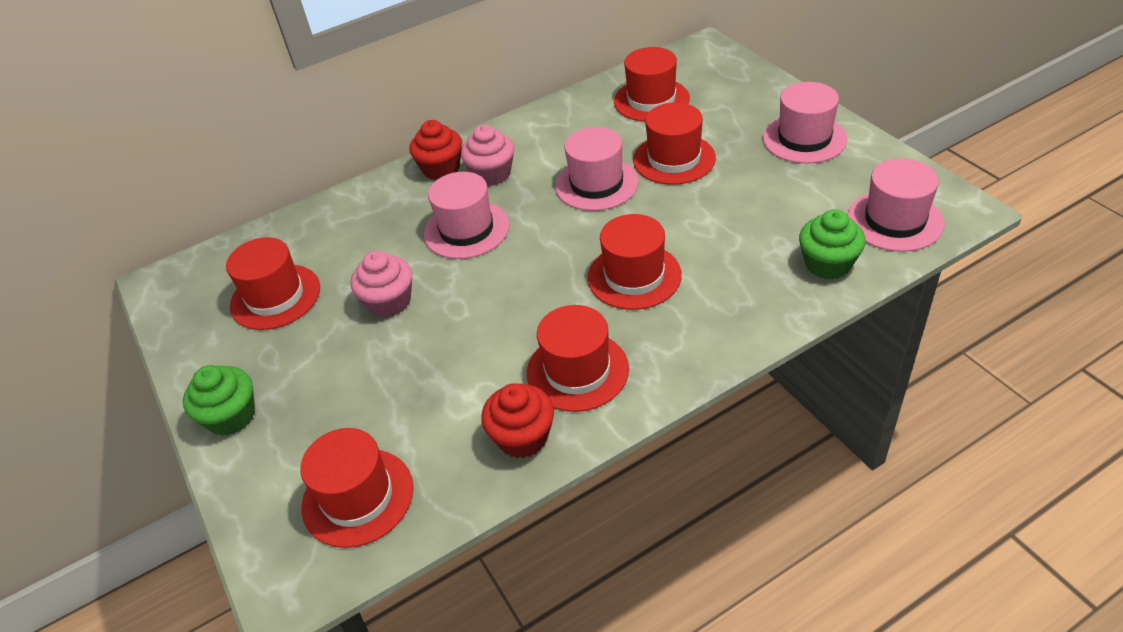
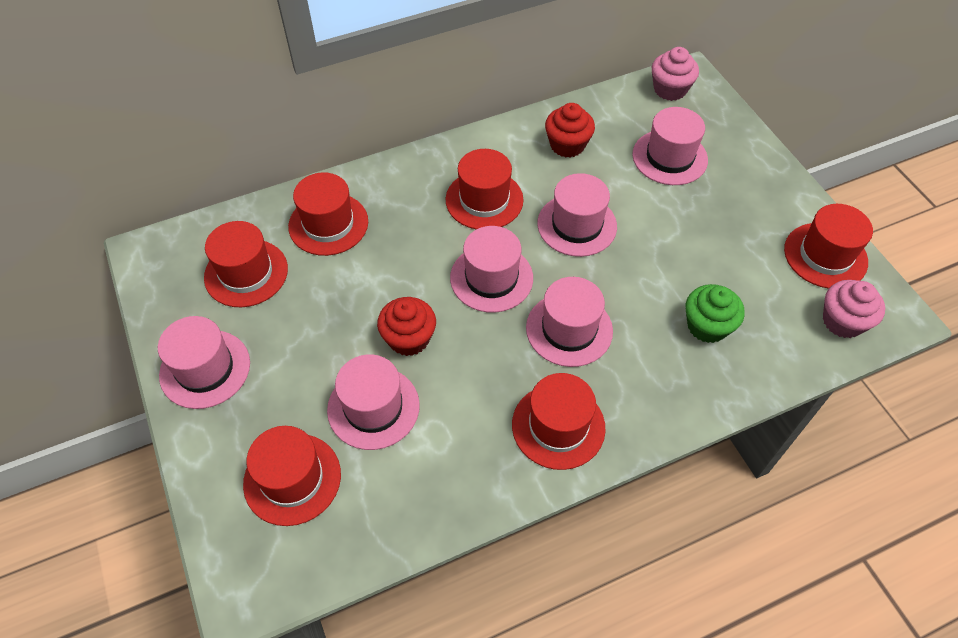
green cupcake: 2 -> 1
pink hat: 4 -> 6

